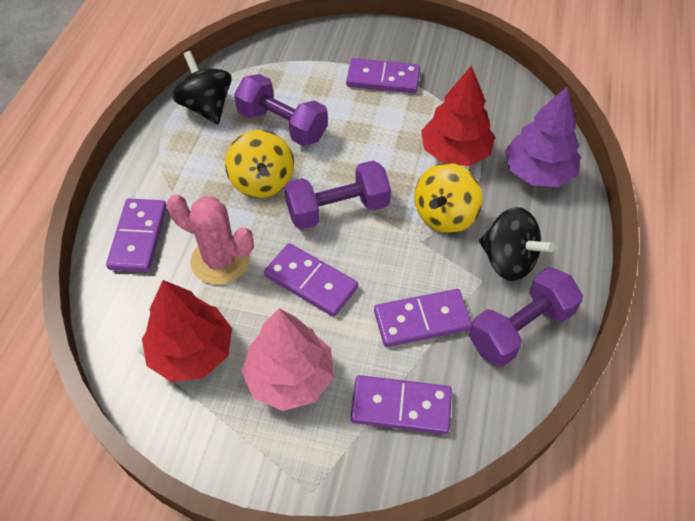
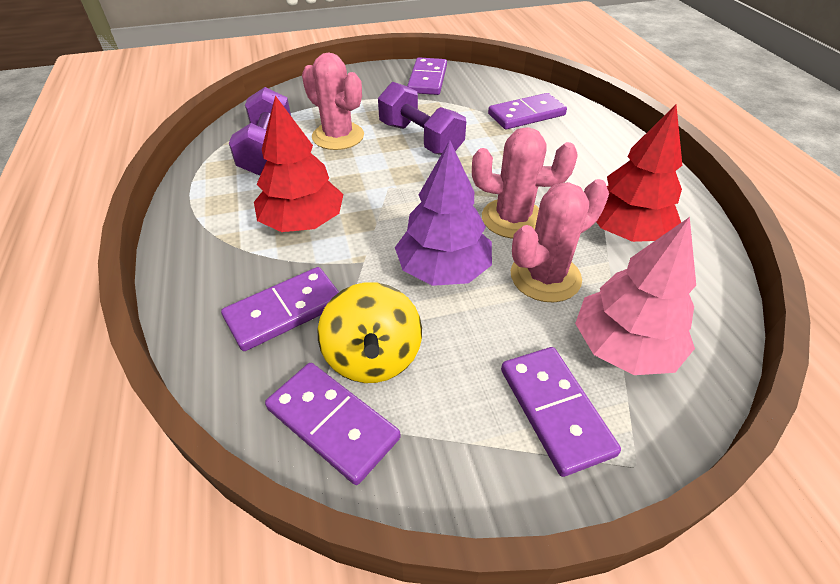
black spinning top: 2 -> 0
pink cactus: 1 -> 3
purple dumbbell: 3 -> 2
yellow spinning top: 2 -> 1

